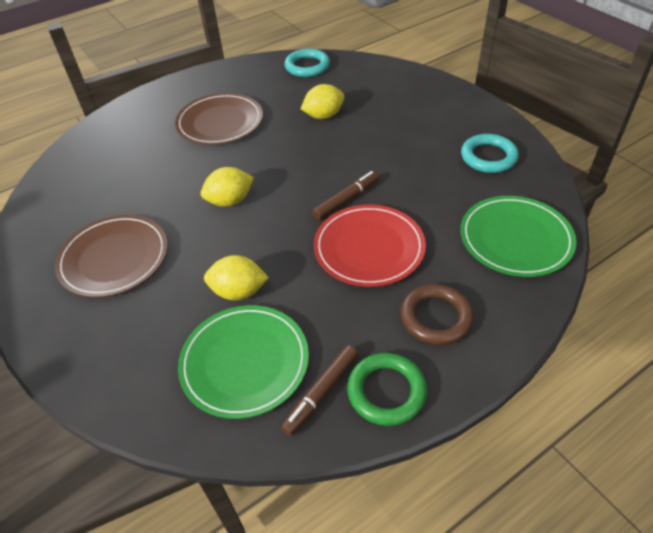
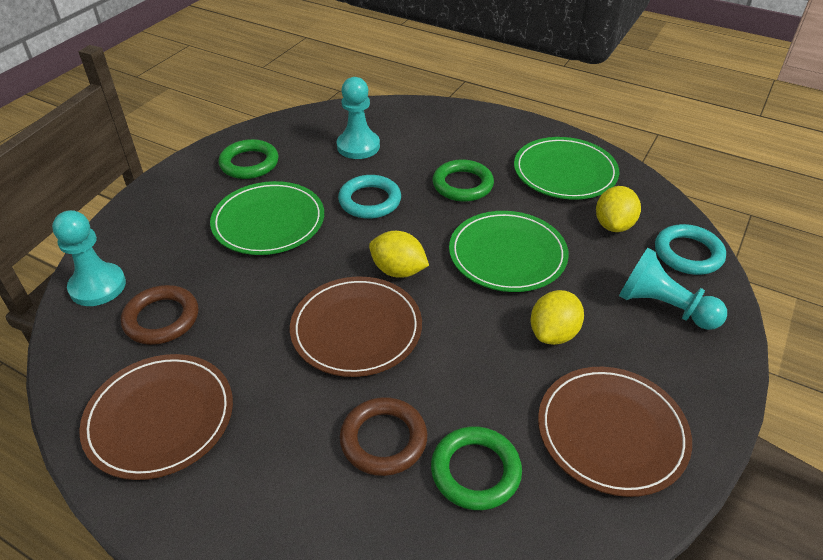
brown marker: 2 -> 0
brown plate: 2 -> 3
brown ring: 1 -> 2
green plate: 2 -> 3
green ring: 1 -> 3
red plate: 1 -> 0
turquoise pawn: 0 -> 3

